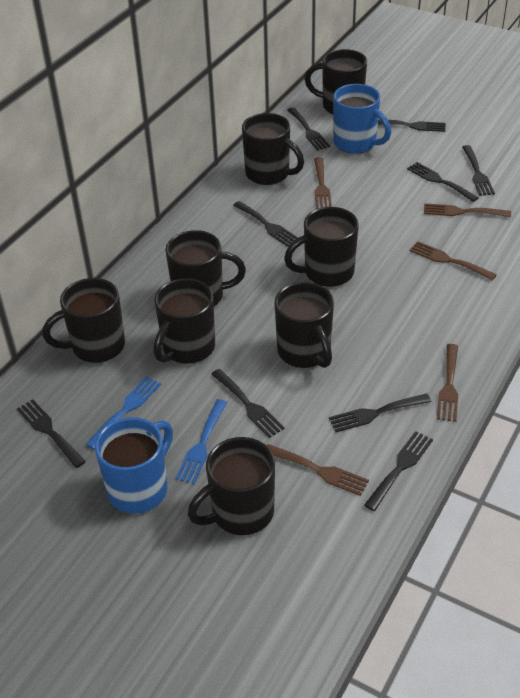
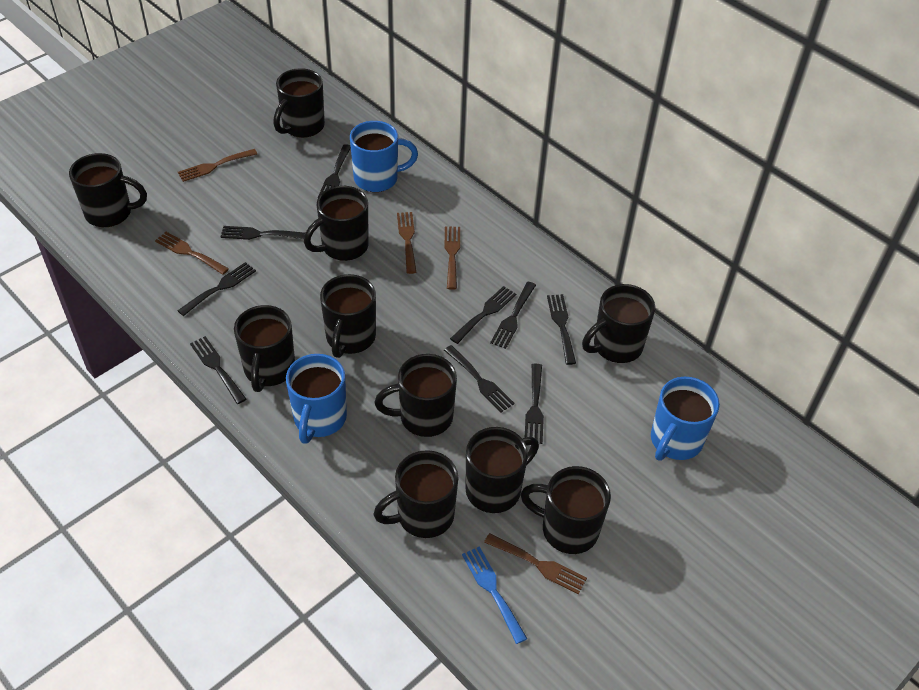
black mug: 8 -> 10
blue fork: 2 -> 1
blue mug: 2 -> 3

